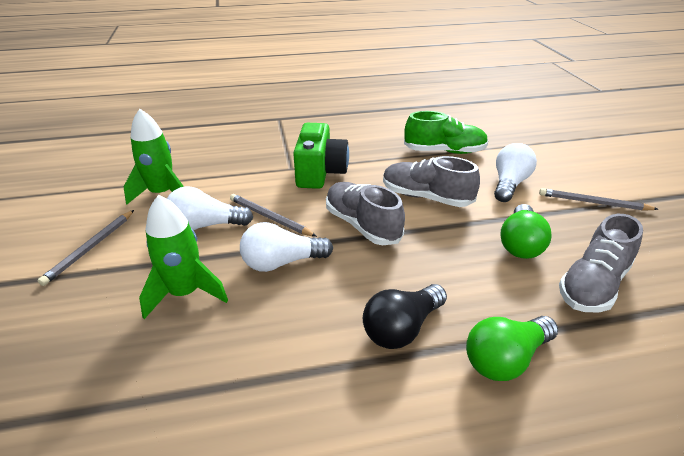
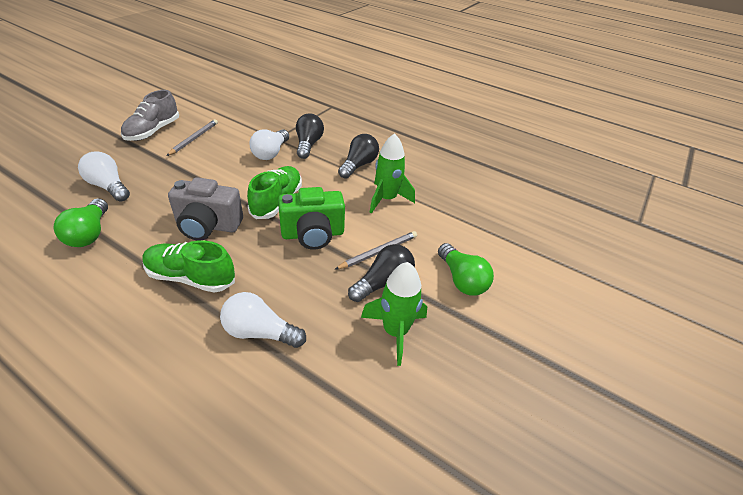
black light bulb: 1 -> 3
green shoe: 1 -> 2
grey camera: 0 -> 1
grey pencil: 3 -> 2
grey shoe: 3 -> 1

